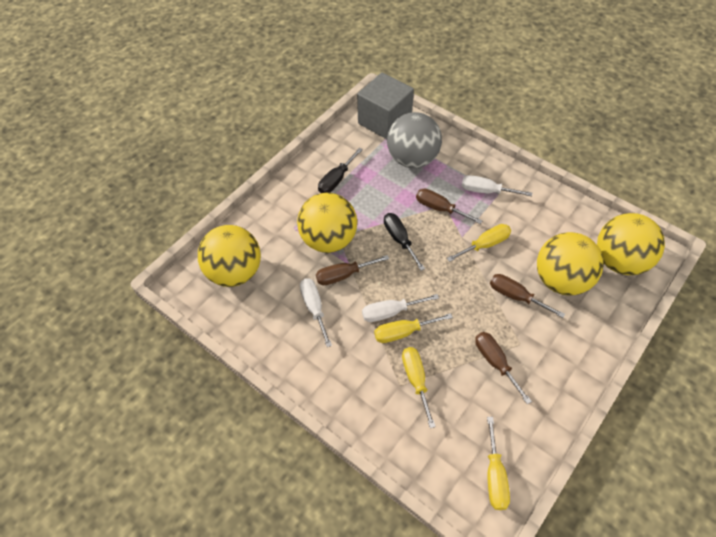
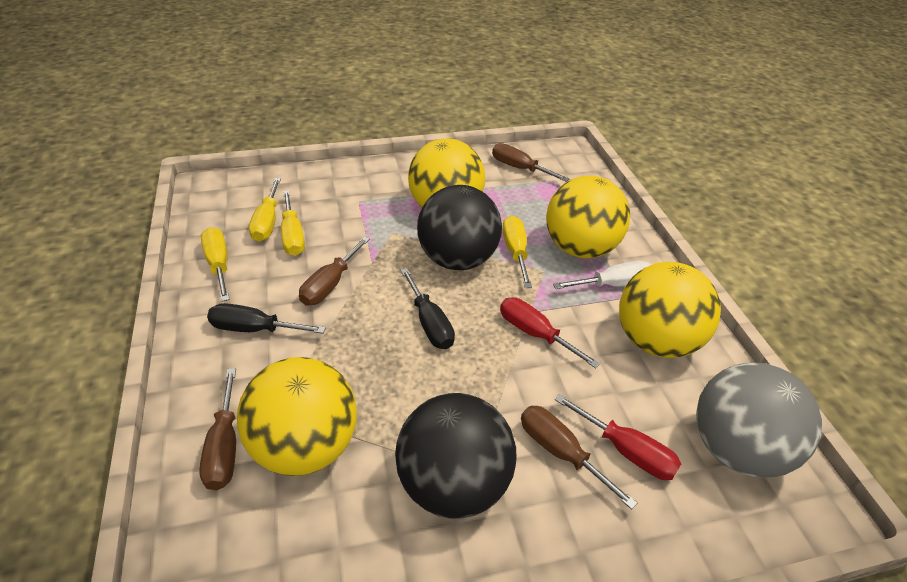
black ball: 0 -> 2
grey cube: 1 -> 0
red screwdriver: 0 -> 2
white screwdriver: 3 -> 1

